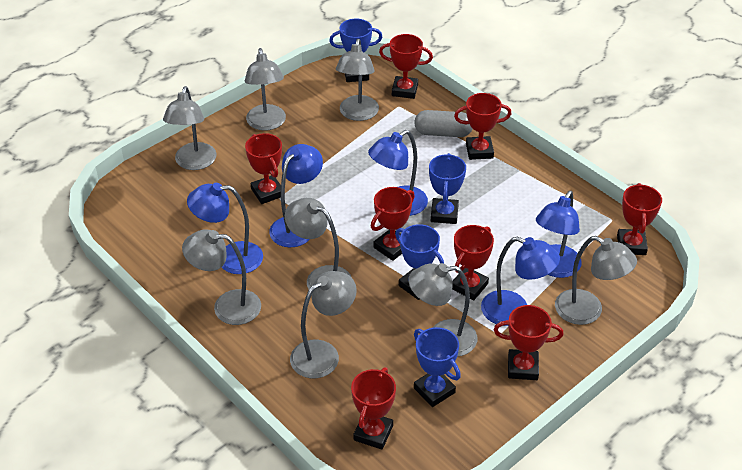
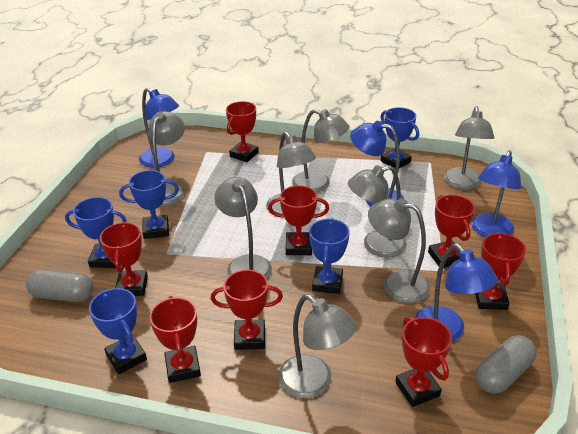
blue lamp: 5 -> 4
blue trophy: 4 -> 5
grey capsule: 1 -> 2

